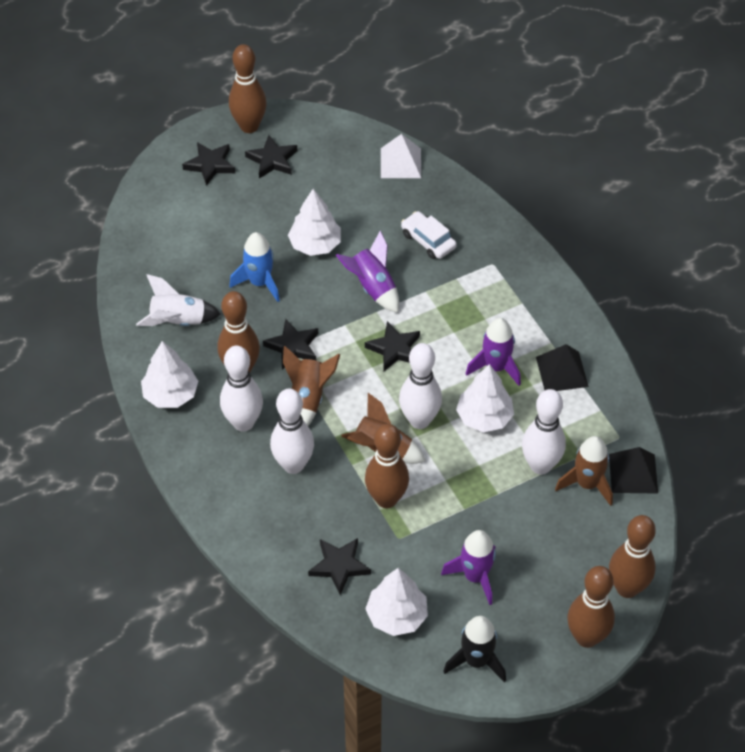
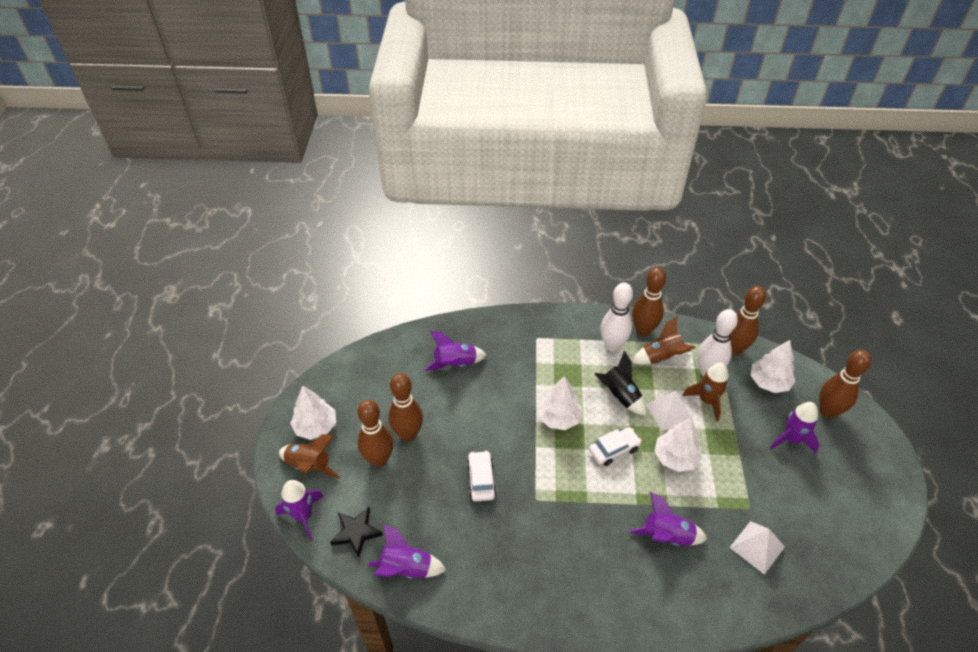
black pyramid: 2 -> 0
black star: 5 -> 1
blue rocket: 1 -> 0
purple rocket: 3 -> 5
white bowling pin: 4 -> 2
white car: 1 -> 2
white pyramid: 1 -> 2
white rocket: 1 -> 0

